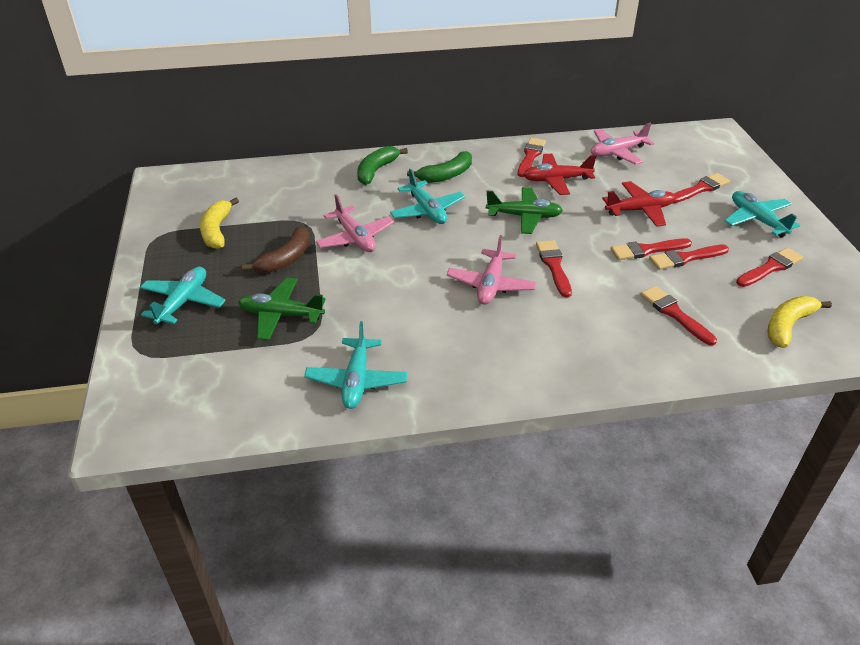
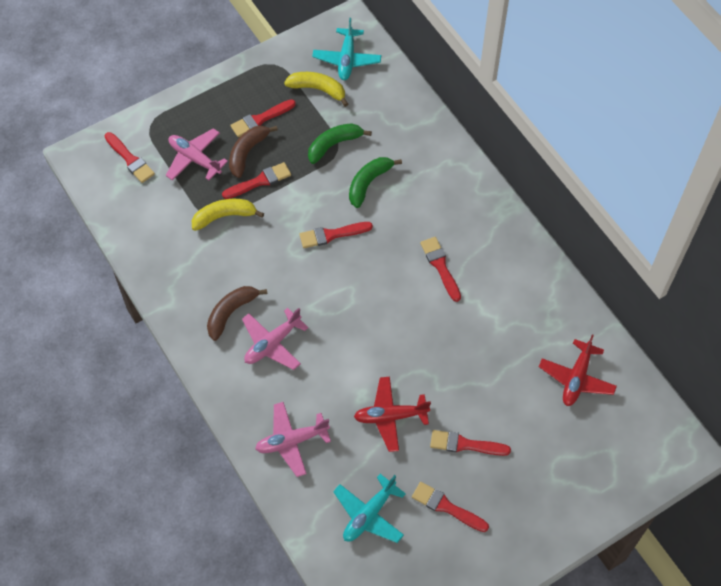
brown banana: 1 -> 2
green plane: 2 -> 0
turquoise plane: 4 -> 2

